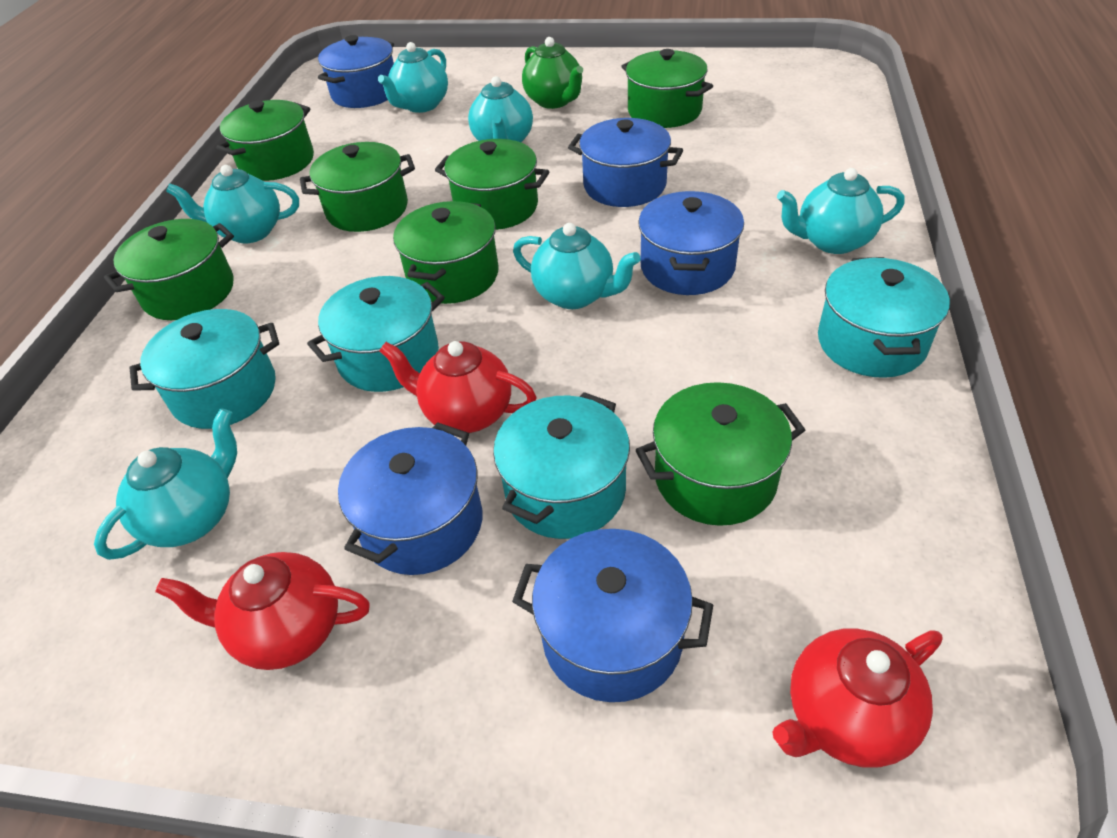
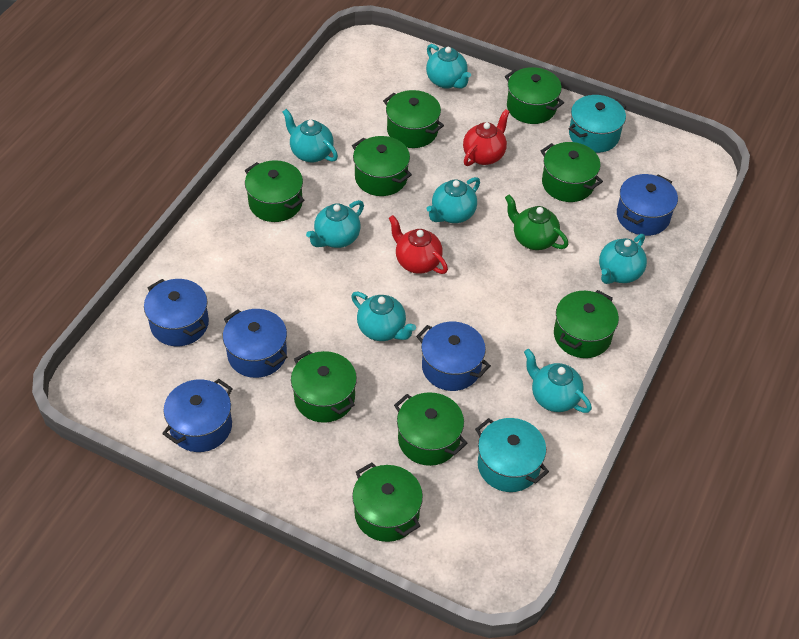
green pot: 7 -> 9
red teapot: 3 -> 2
turquoise pot: 4 -> 2
turquoise teapot: 6 -> 7

